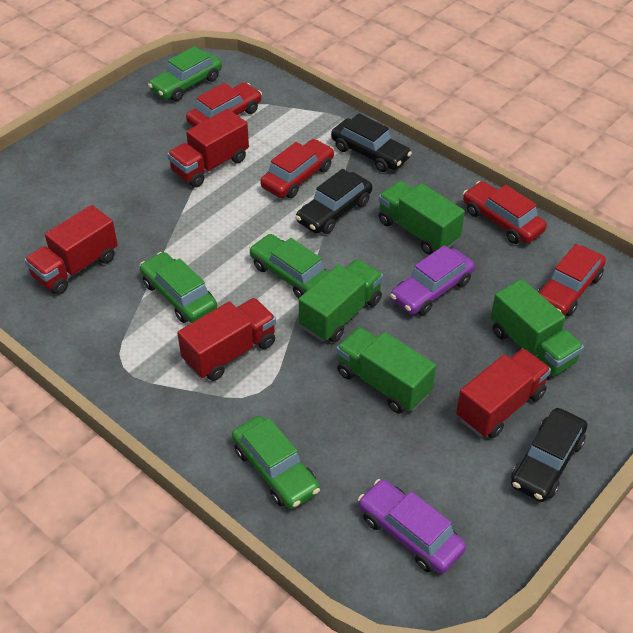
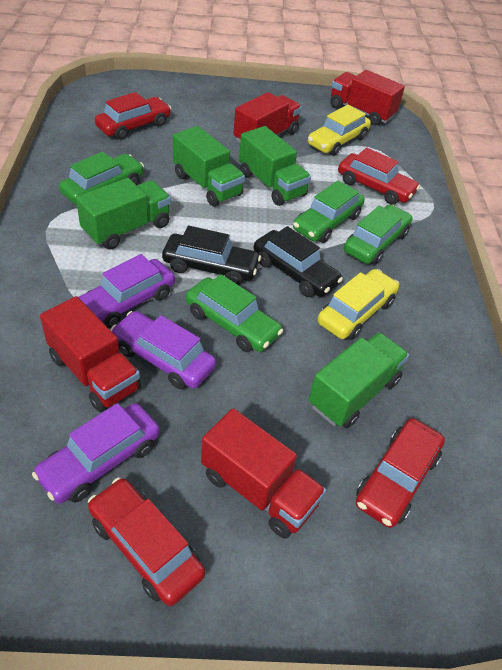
black car: 3 -> 2
purple car: 2 -> 3
yellow car: 0 -> 2

